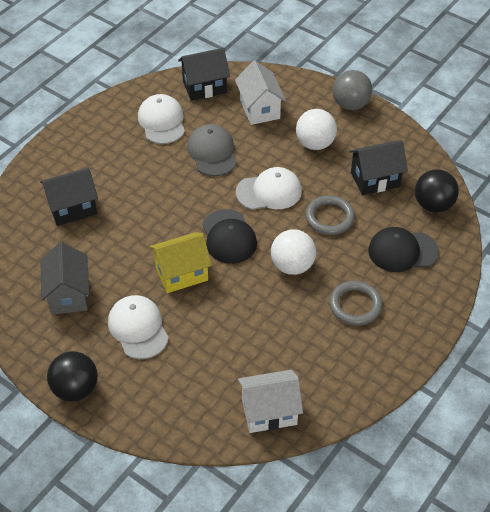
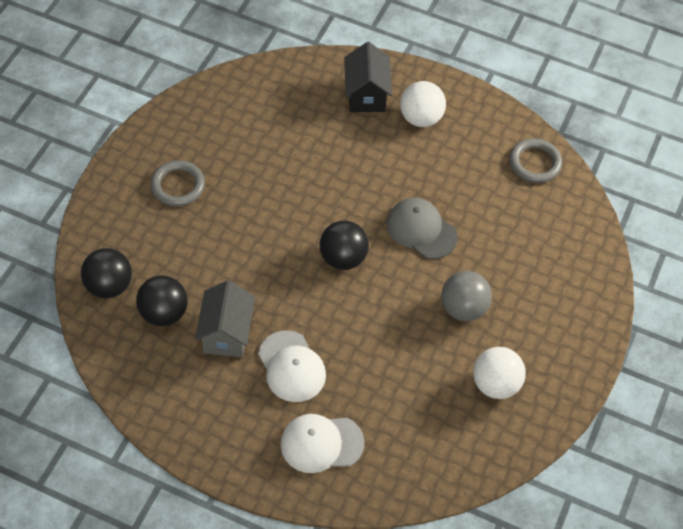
black ball: 2 -> 3
black cap: 2 -> 0
black house: 3 -> 1
white cap: 3 -> 2
white house: 2 -> 0
yellow house: 1 -> 0

